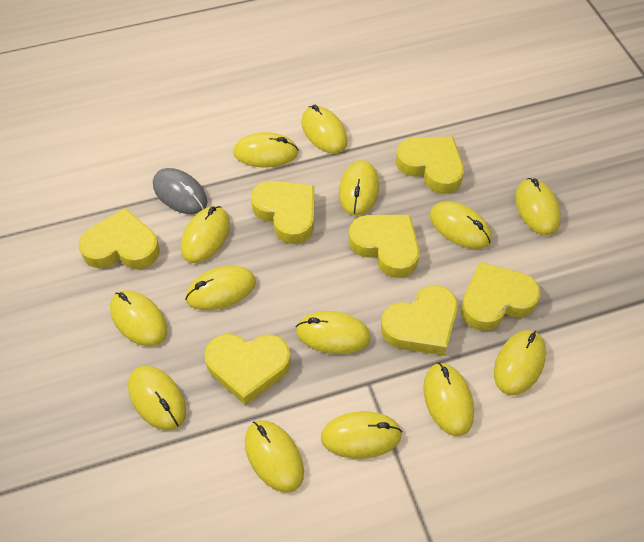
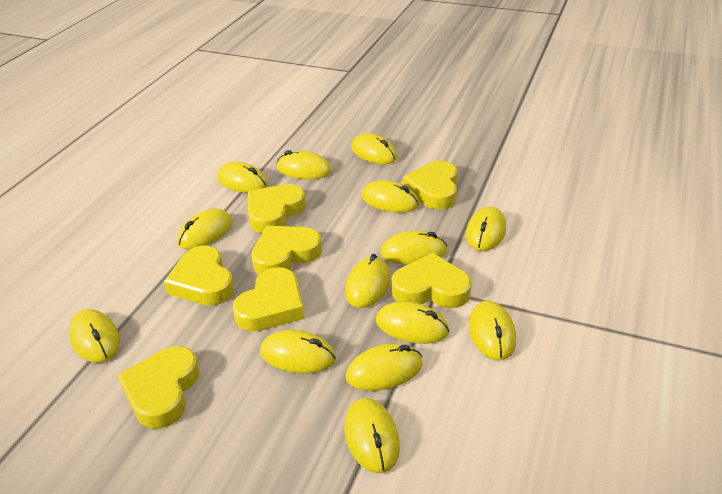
grey mouse: 1 -> 0

